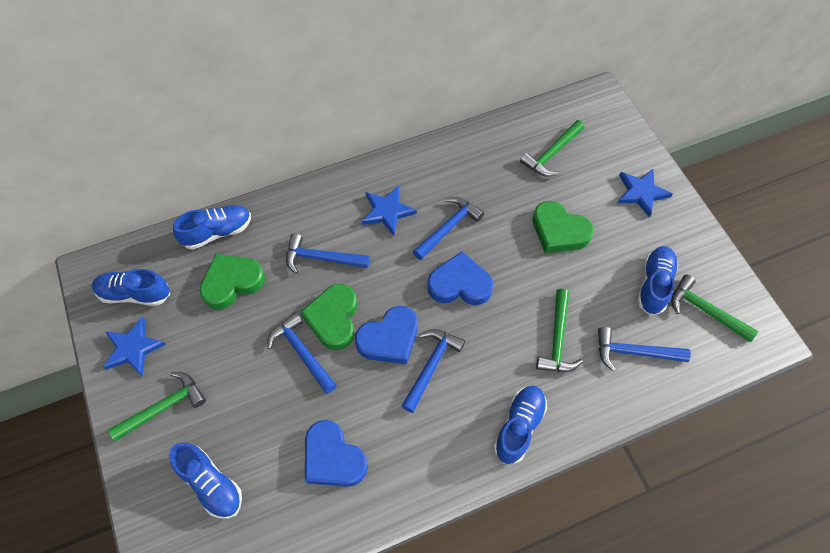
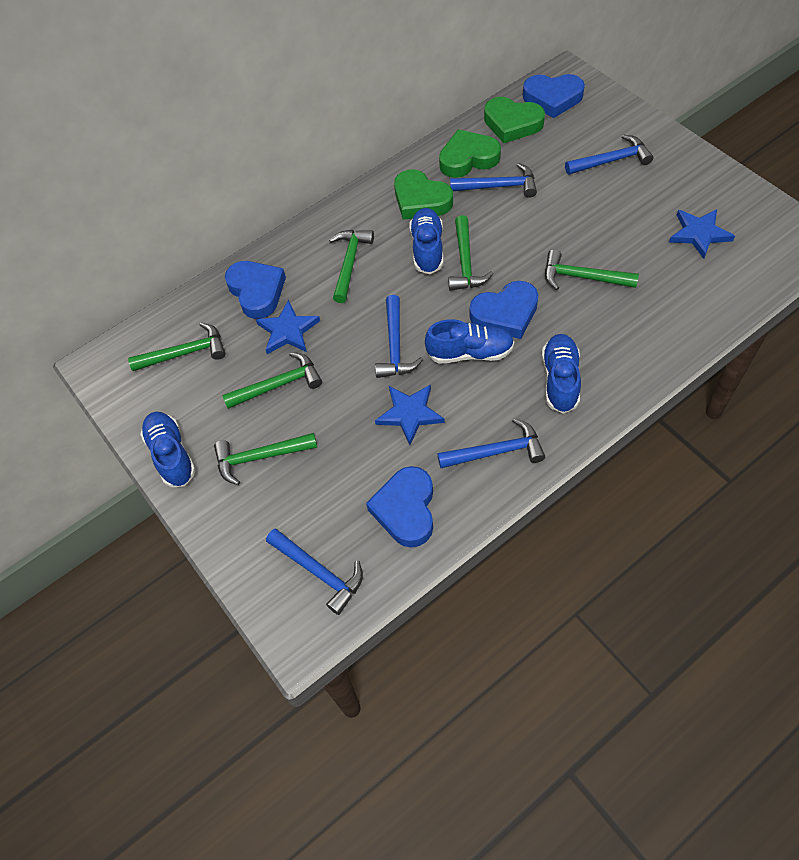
blue heart: 3 -> 4
blue shoe: 5 -> 4
green hammer: 4 -> 6

